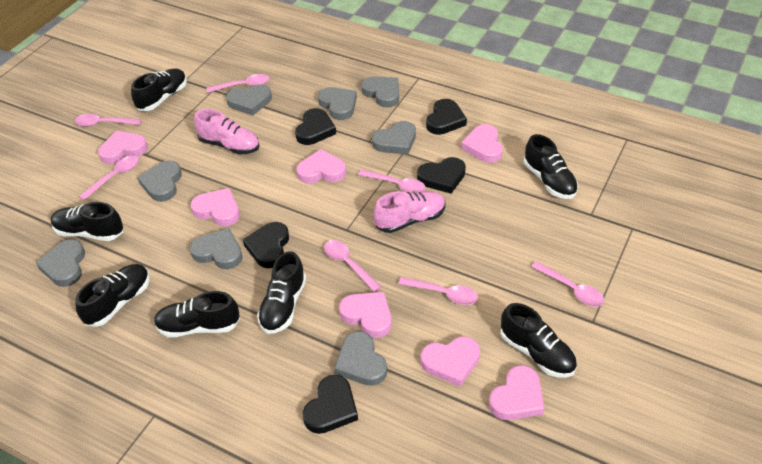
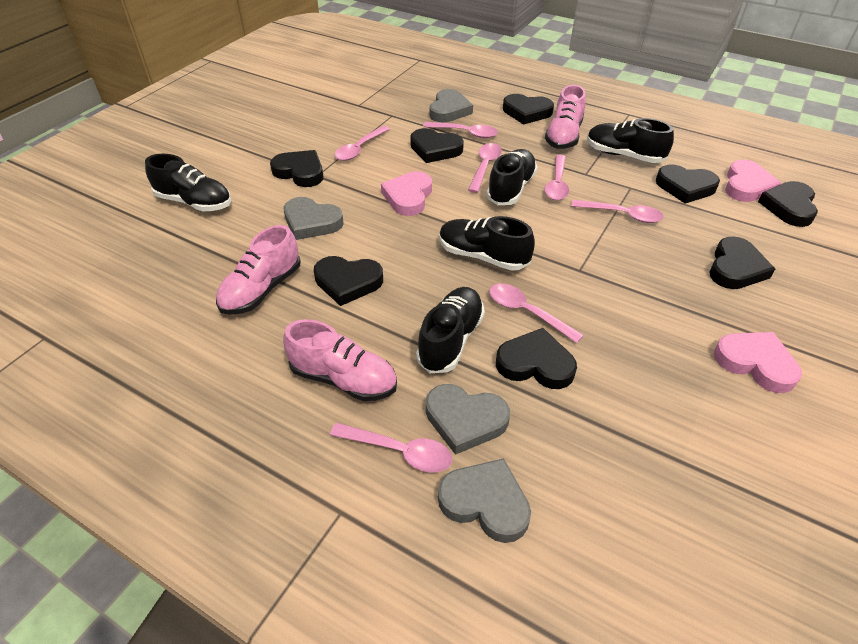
black heart: 5 -> 8
black shoe: 7 -> 5
grey heart: 8 -> 4
pink heart: 7 -> 3
pink shoe: 2 -> 3

